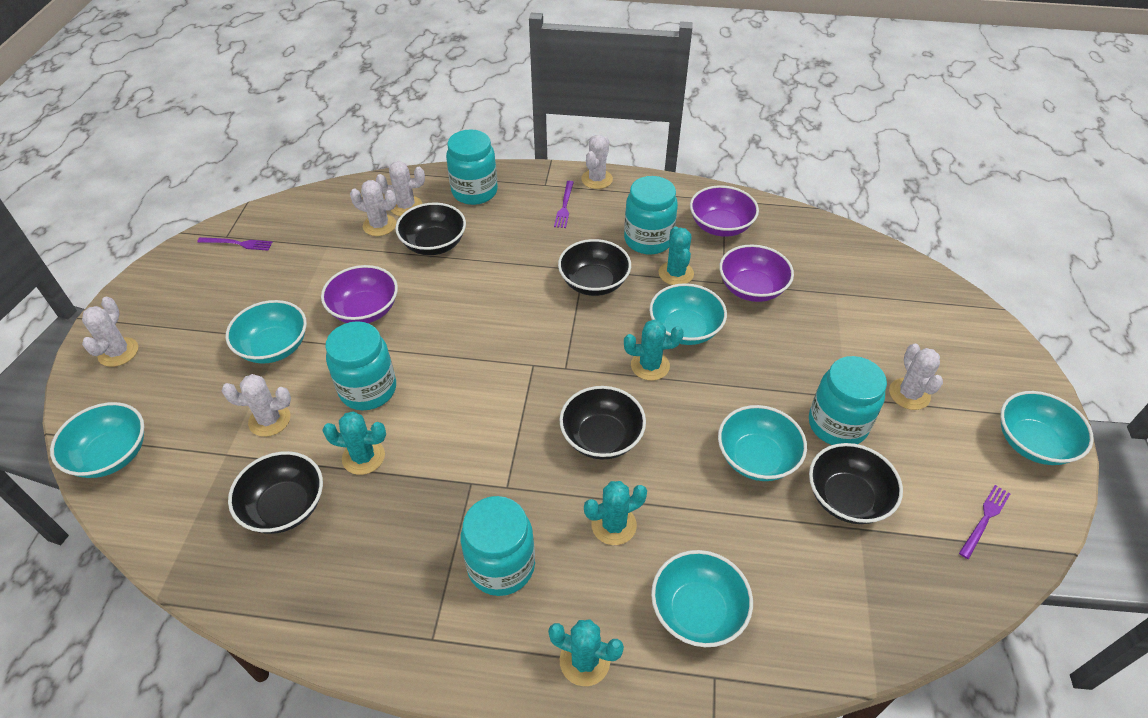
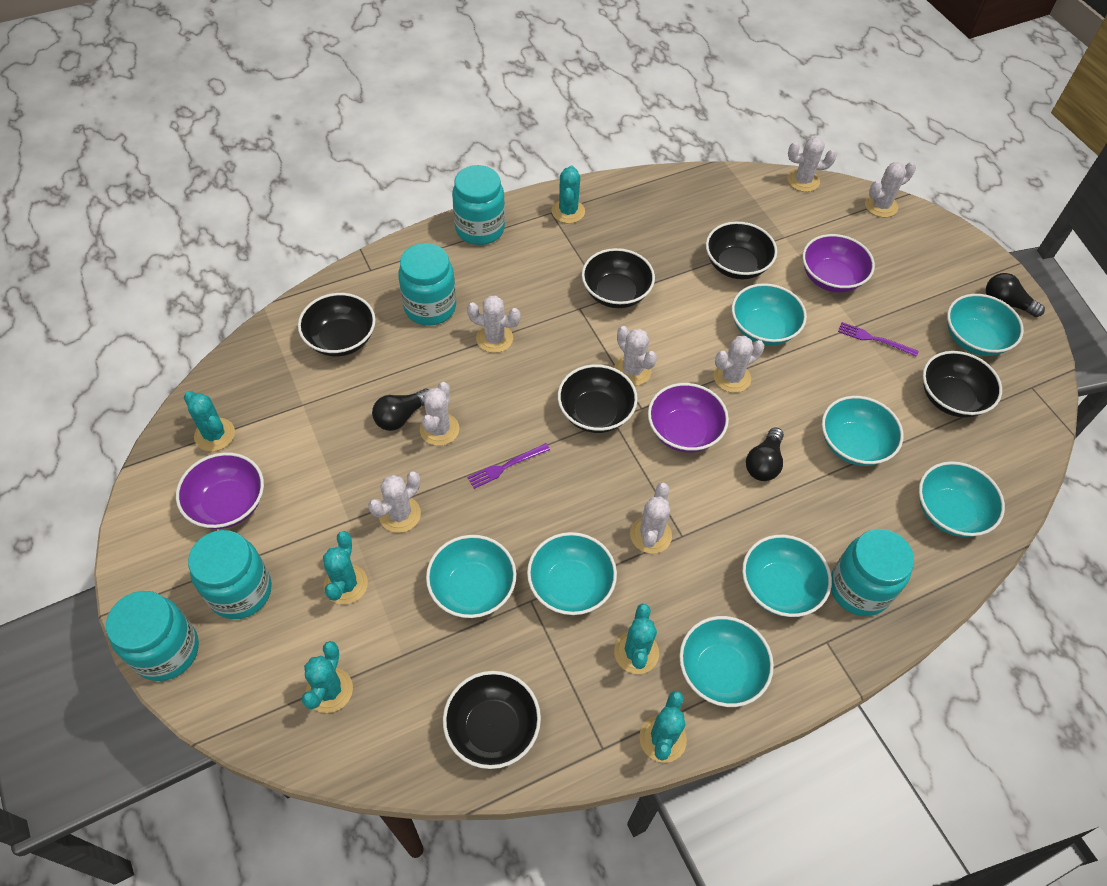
black bowl: 5 -> 6
black light bulb: 0 -> 3
purple fork: 3 -> 2
turquoise bowl: 6 -> 8
turquoise cactus: 5 -> 6
white cactus: 6 -> 8

